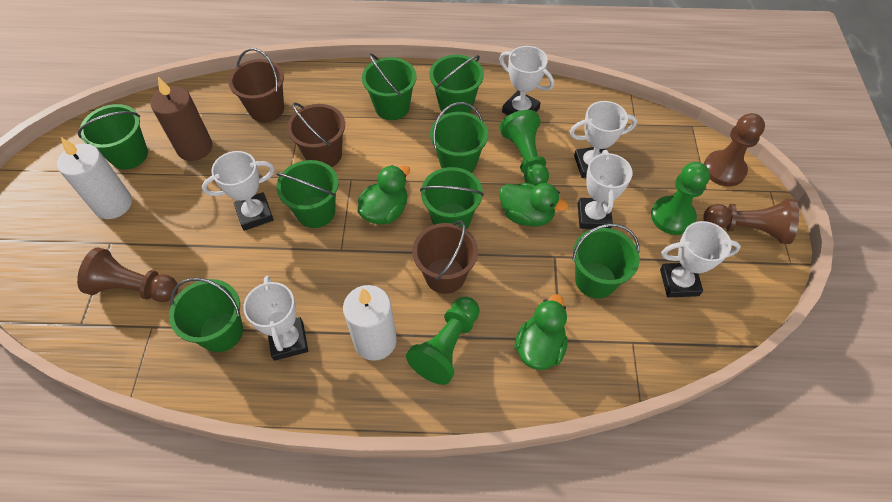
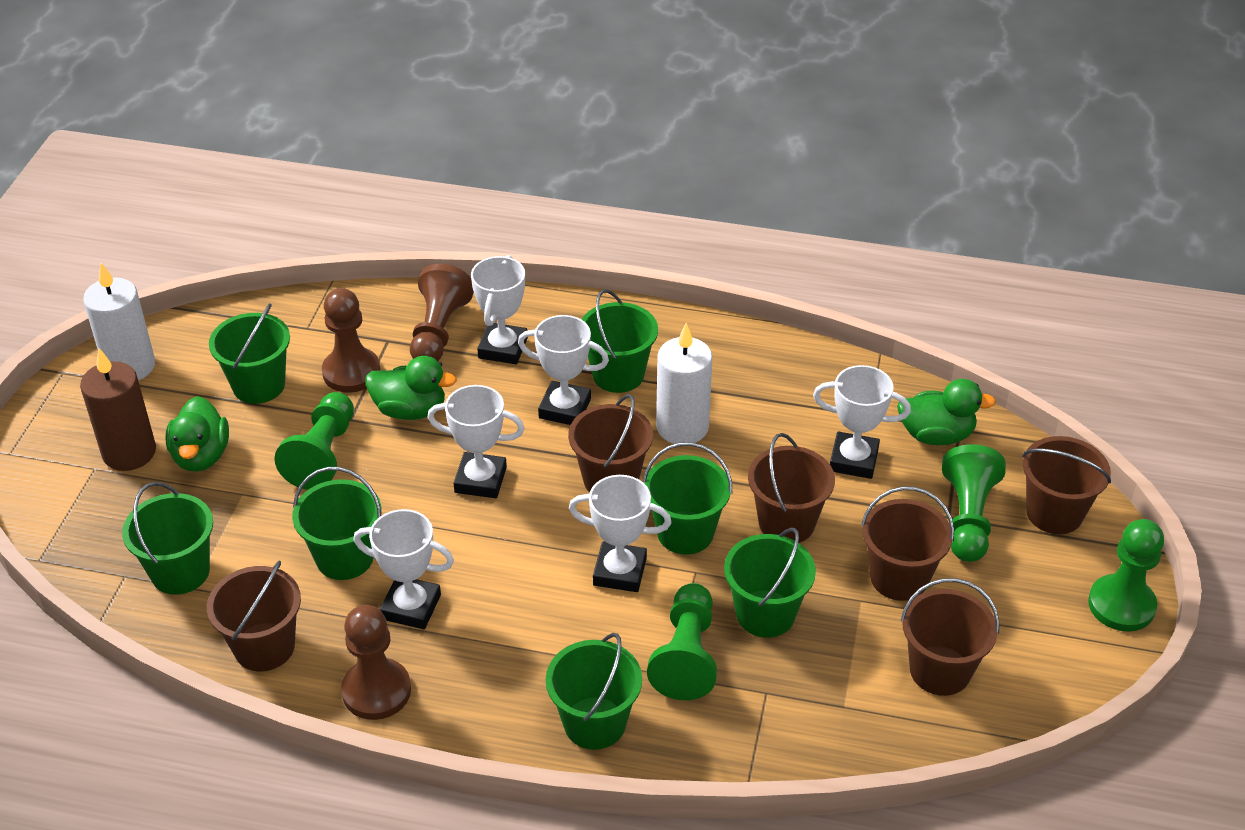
brown bucket: 3 -> 6
green bucket: 8 -> 7
green pawn: 3 -> 4

